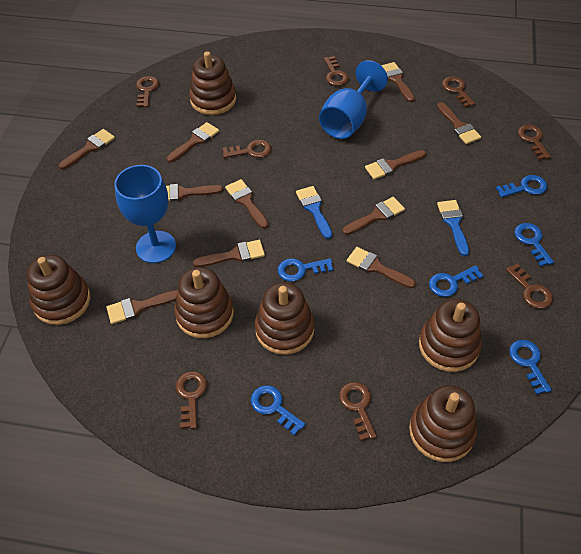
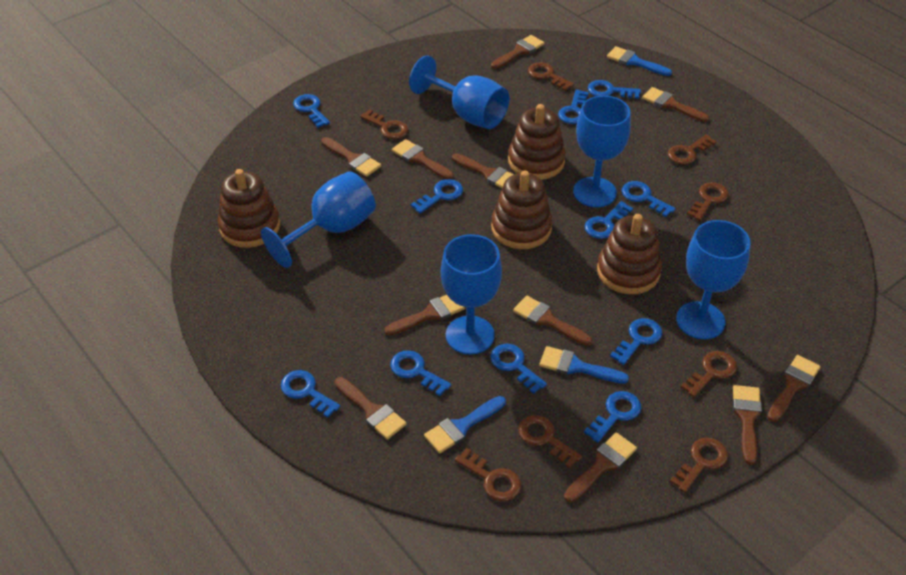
blue brush: 2 -> 3
blue goblet: 2 -> 5
blue key: 6 -> 11
brown stacking toy: 6 -> 4

